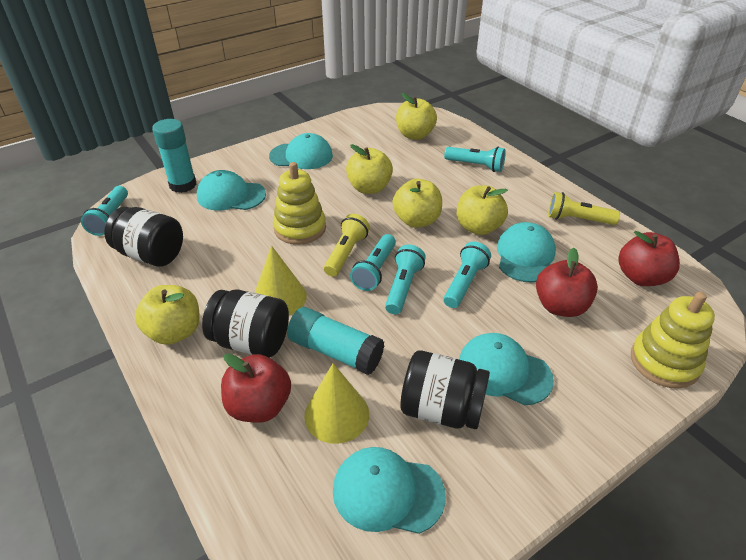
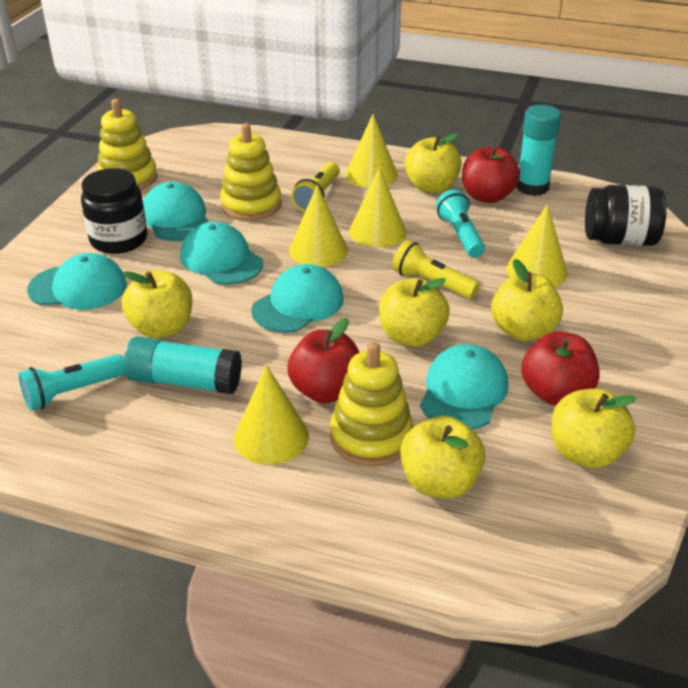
black jar: 3 -> 2
turquoise flashlight: 5 -> 2
yellow apple: 5 -> 6
yellow cone: 2 -> 5
yellow stacking toy: 2 -> 3

